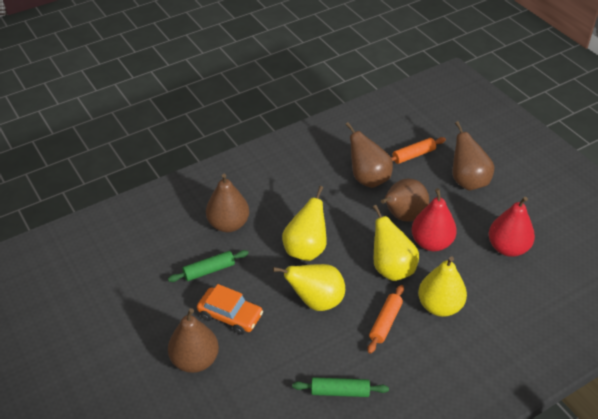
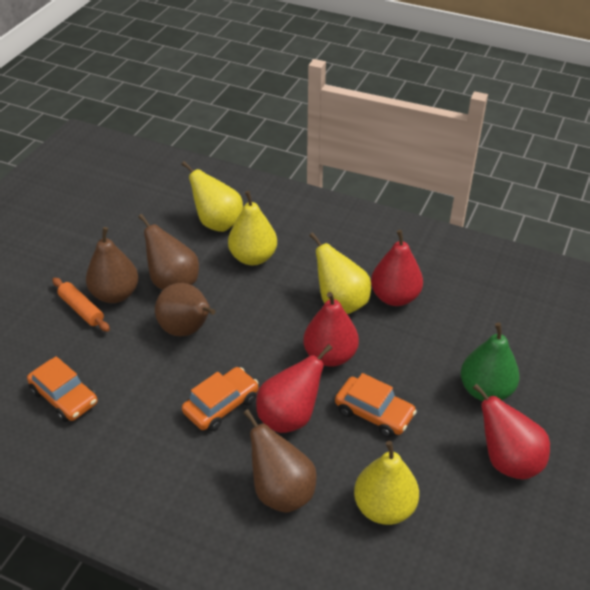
brown pear: 5 -> 4
green pear: 0 -> 1
green rolling pin: 2 -> 0
orange car: 1 -> 3
orange rolling pin: 2 -> 1
red pear: 2 -> 4

